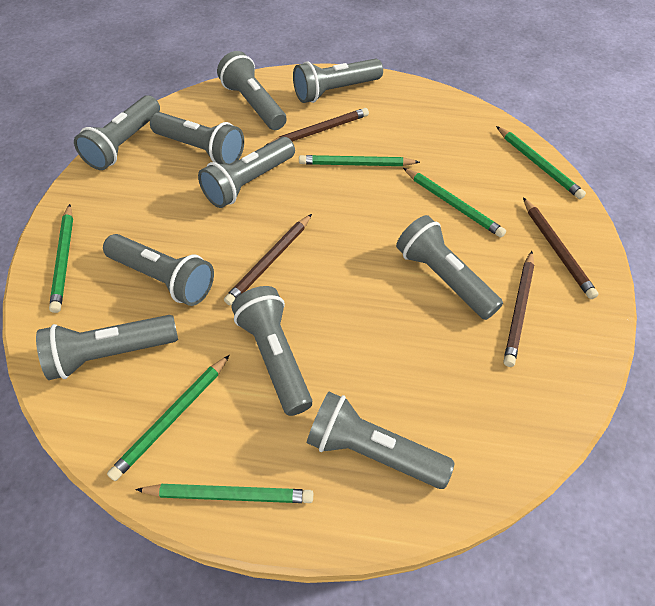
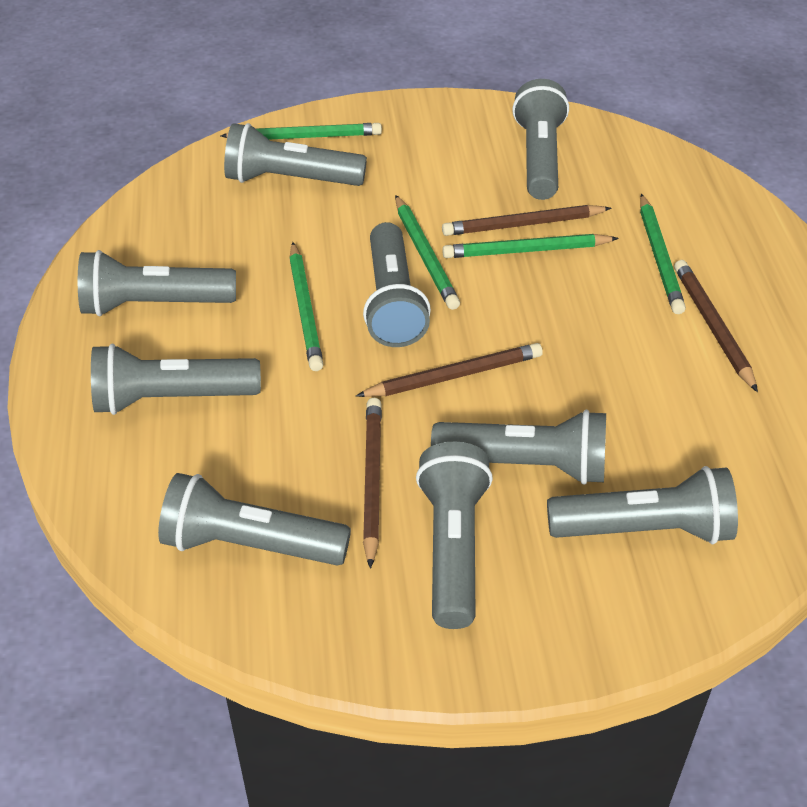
green pencil: 6 -> 5
grey flashlight: 10 -> 9

